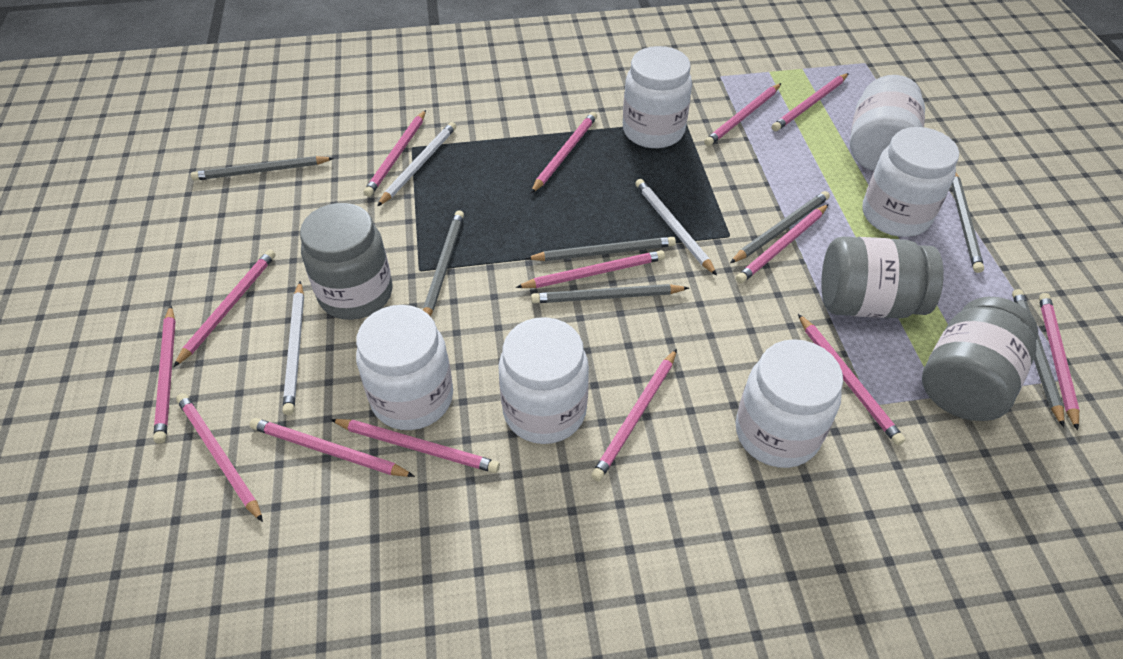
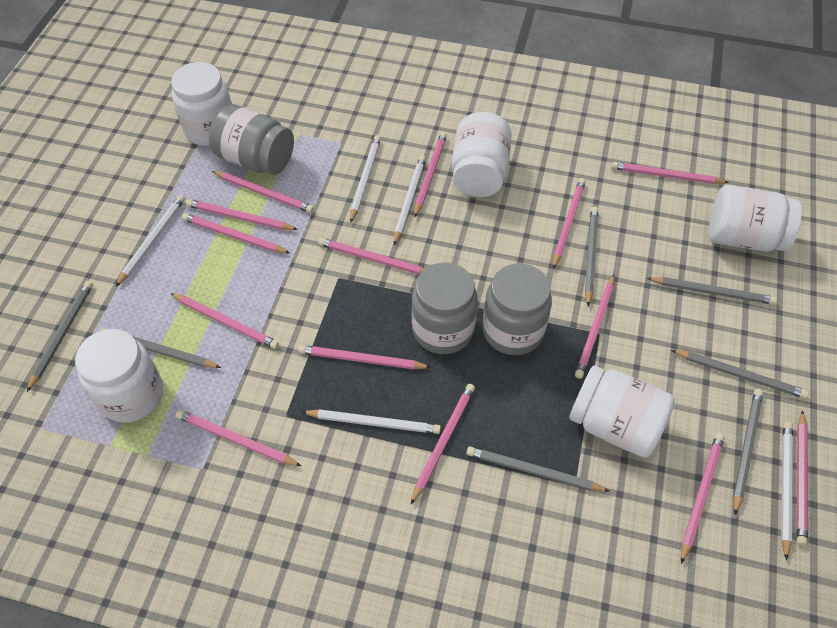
white jar: 6 -> 5
white pencil: 3 -> 5

